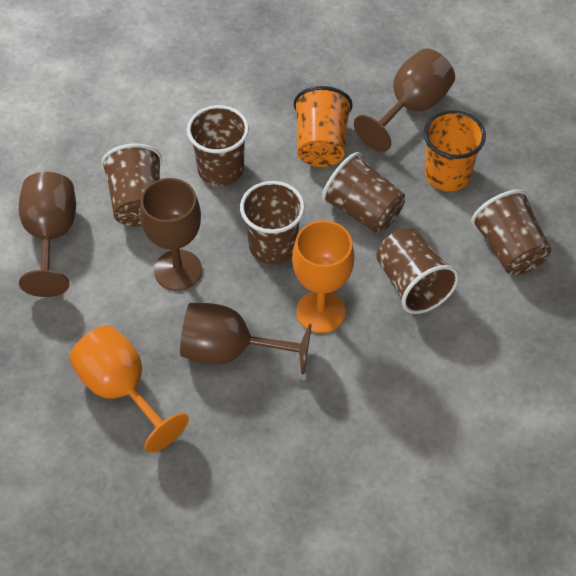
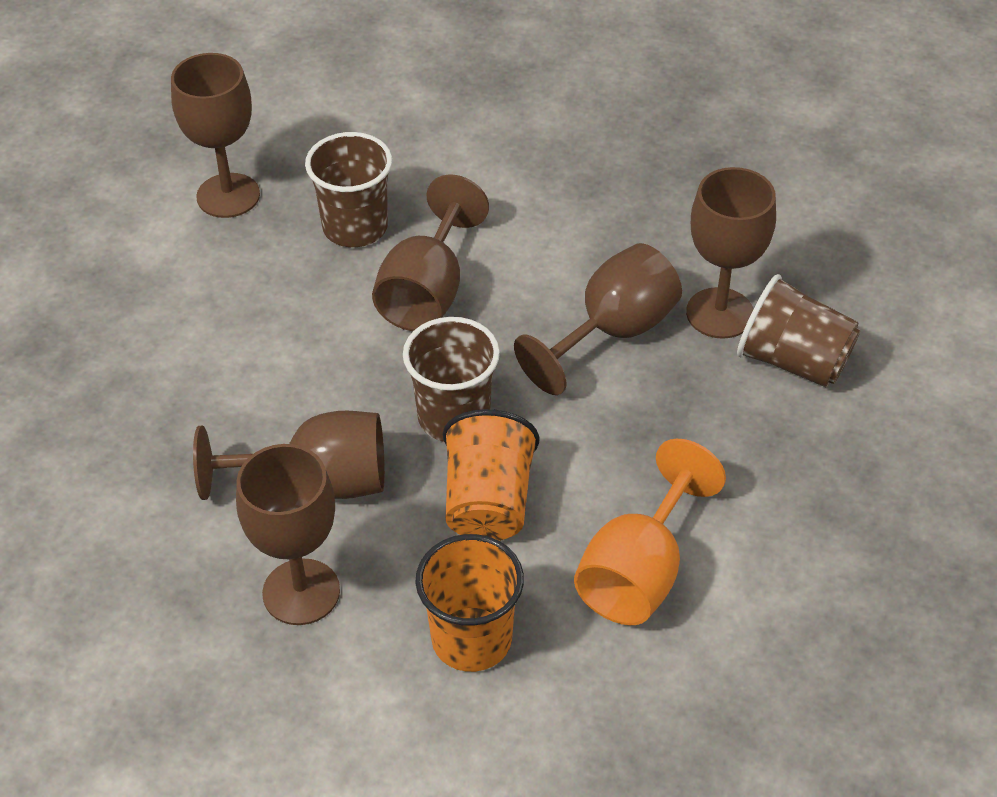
brown cup: 6 -> 3
brown goblet: 4 -> 6
orange goblet: 2 -> 1

